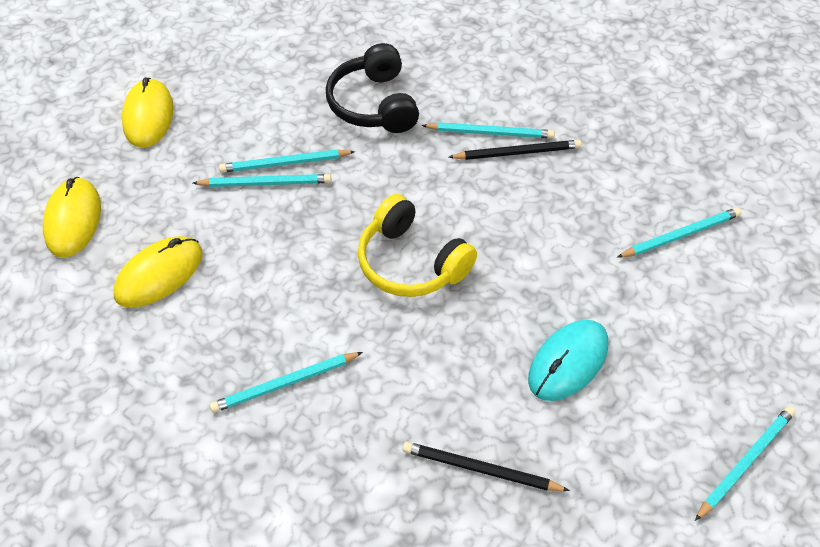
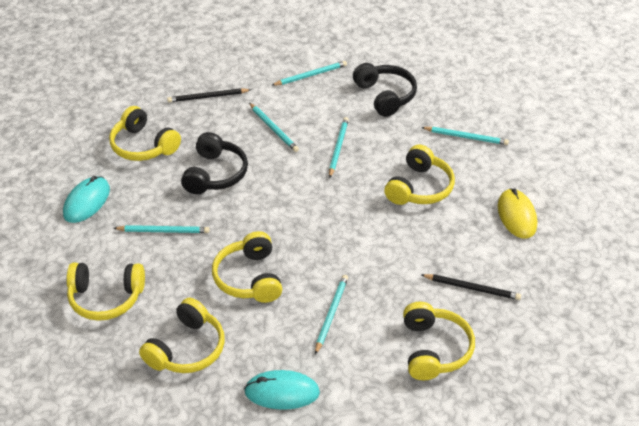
black headphones: 1 -> 2
turquoise mouse: 1 -> 2
yellow headphones: 1 -> 6
yellow mouse: 3 -> 1

